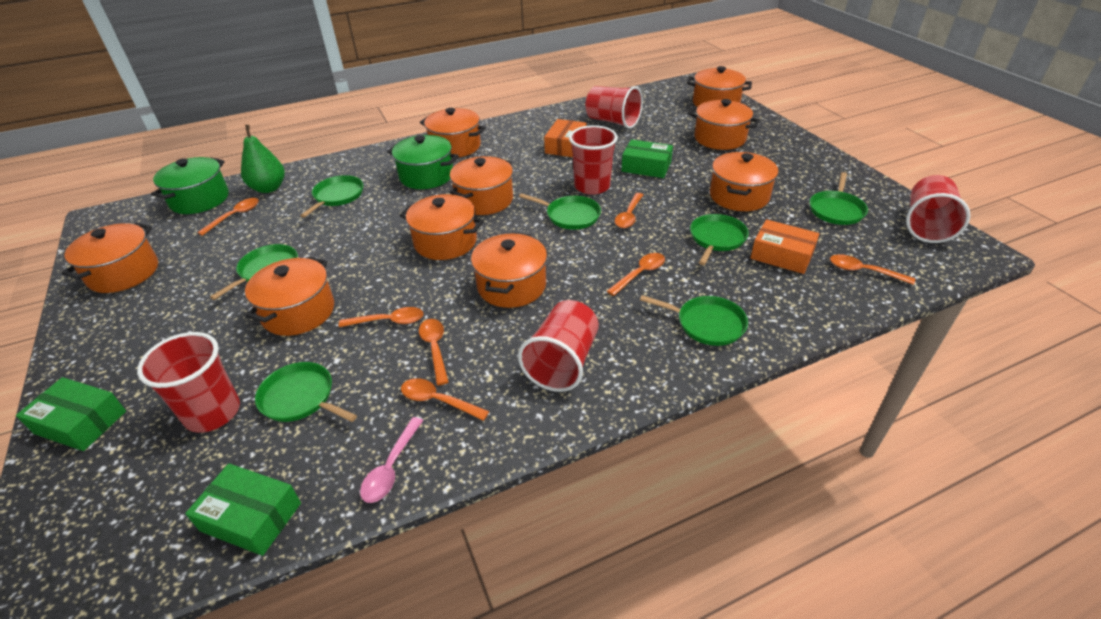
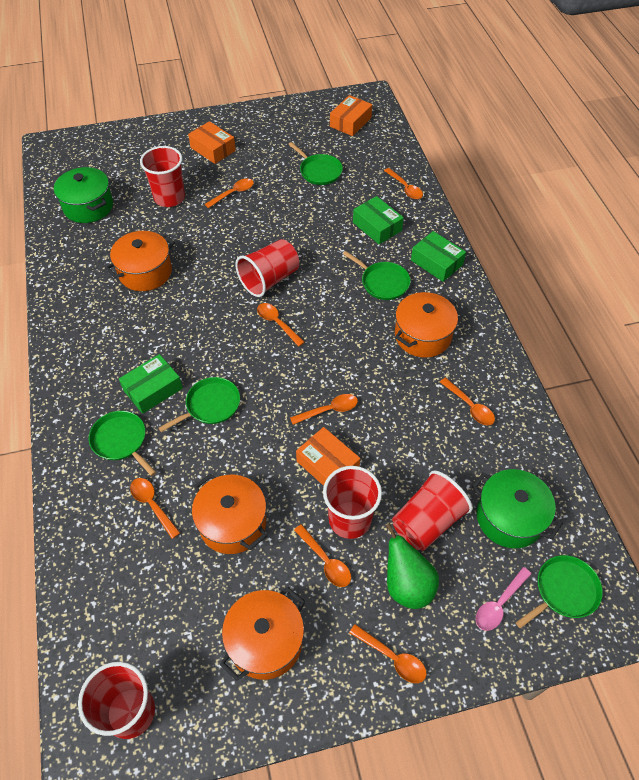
green pan: 7 -> 5
orange box: 2 -> 3
orange pot: 9 -> 4
orange spoon: 7 -> 8

